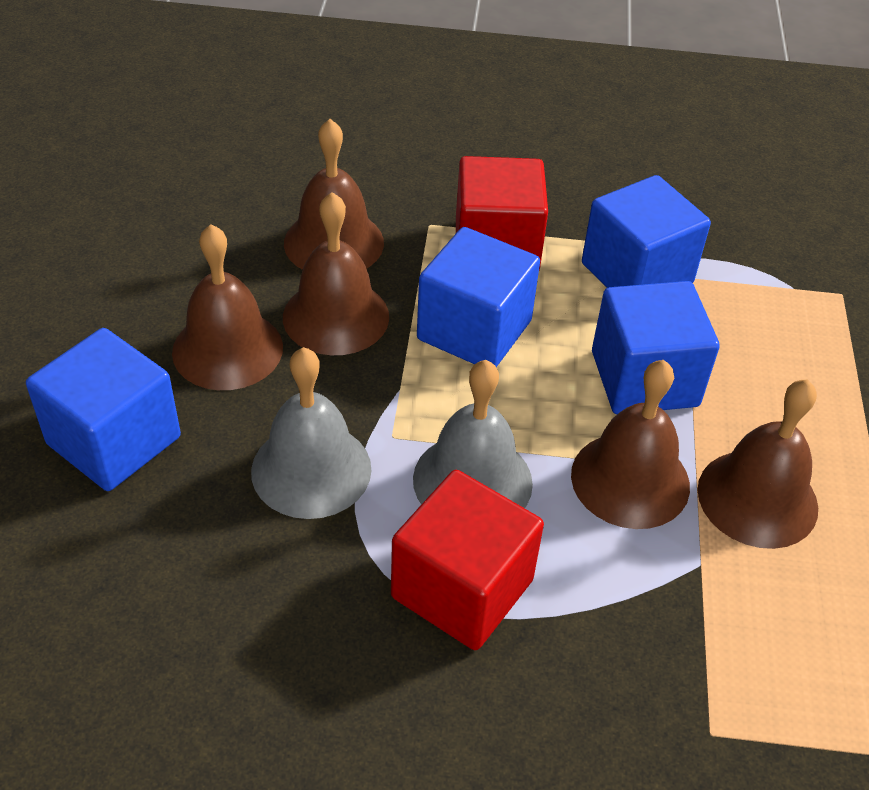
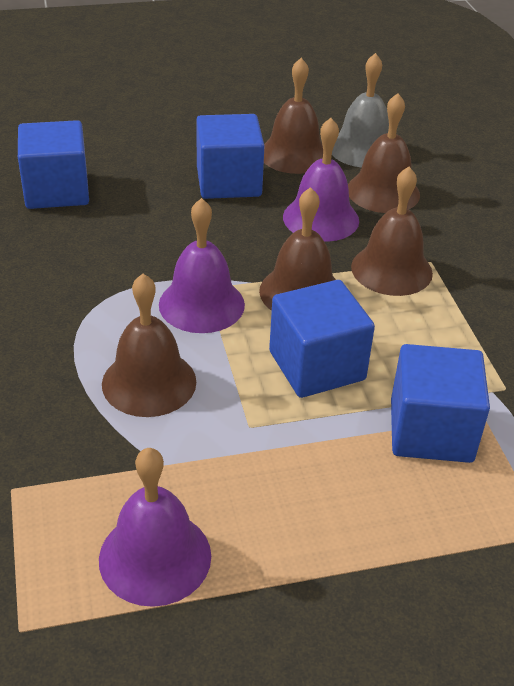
grey bell: 2 -> 1
purple bell: 0 -> 3
red cube: 2 -> 0

